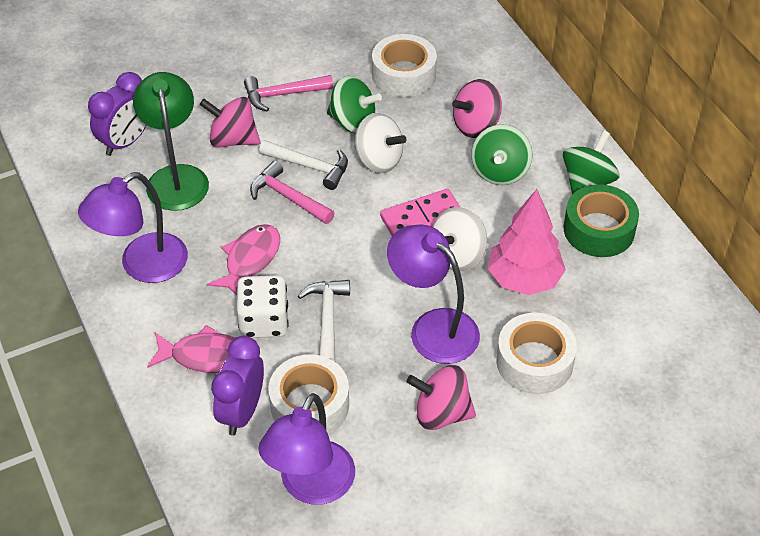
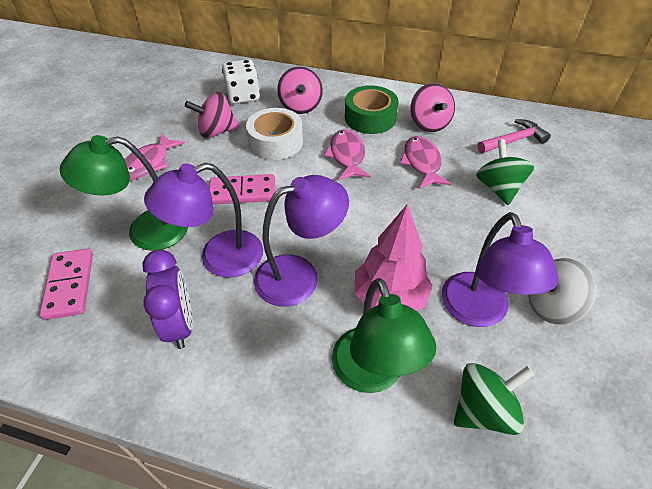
green lamp: 1 -> 2
green spinning top: 3 -> 2
pink domino: 1 -> 2
pink fish: 2 -> 3
pink hammer: 2 -> 1
purple clock: 2 -> 1
white hammer: 2 -> 0
white spinning top: 2 -> 1
white tape: 3 -> 1

